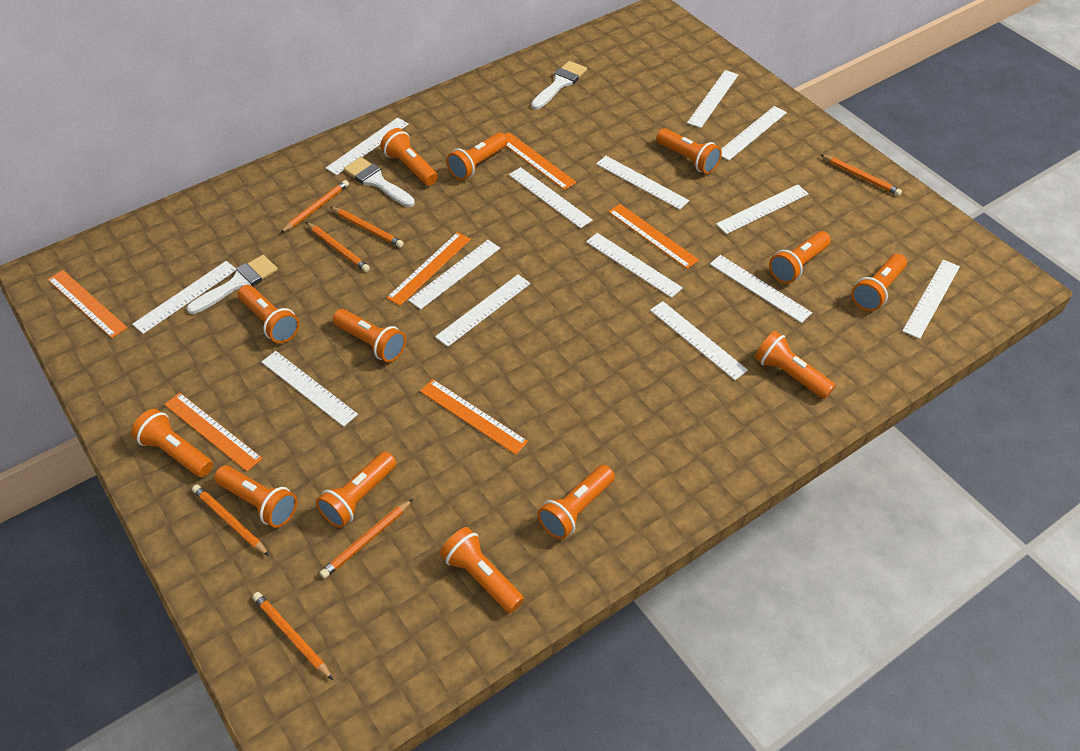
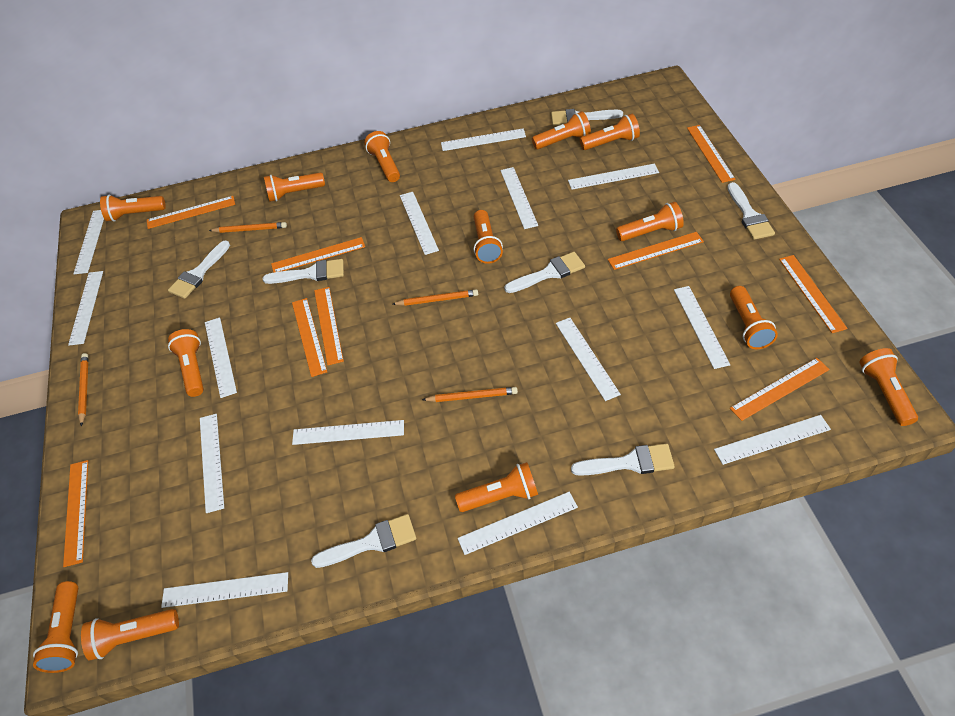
orange pencil: 7 -> 4
orange ruler: 6 -> 9
white brush: 3 -> 7

